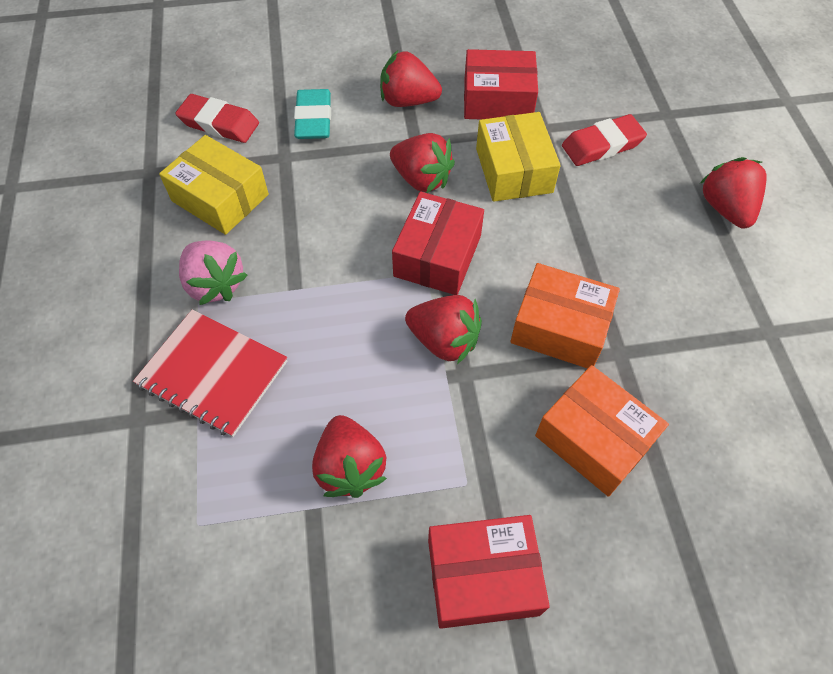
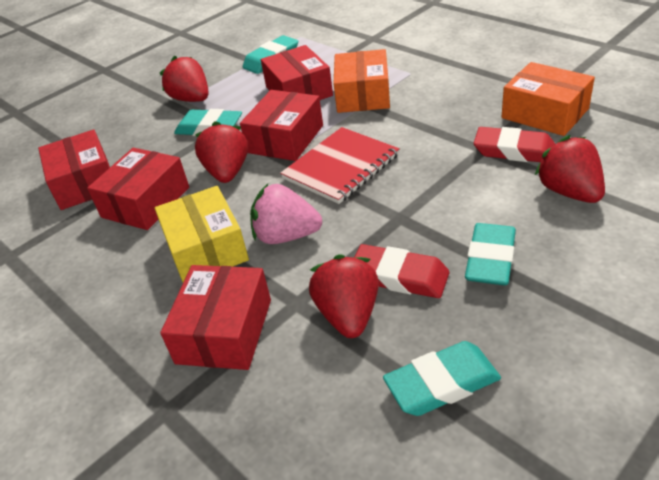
red box: 3 -> 5
red strawberry: 5 -> 4
turquoise eraser: 1 -> 4
yellow box: 2 -> 1

